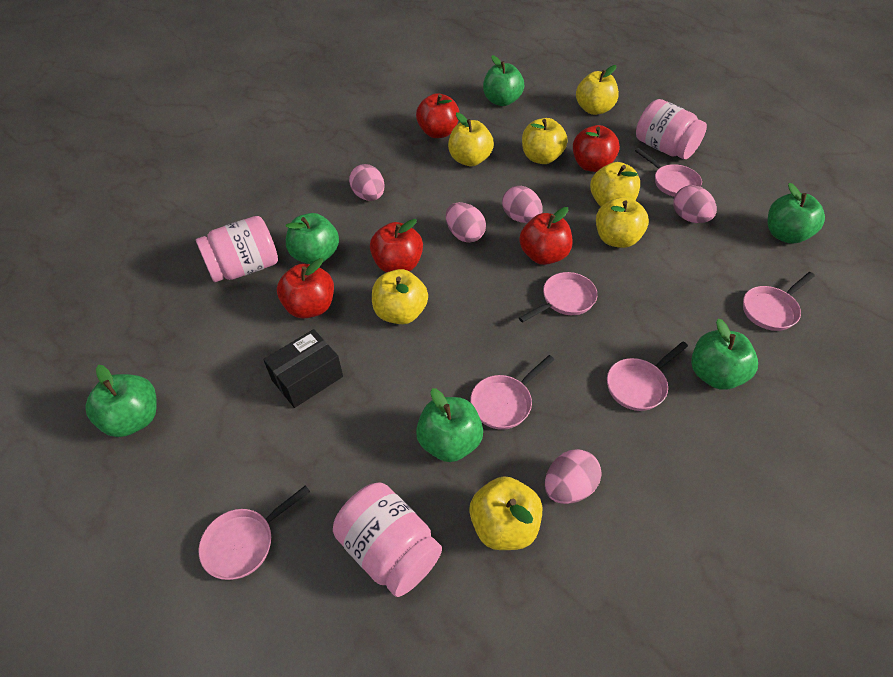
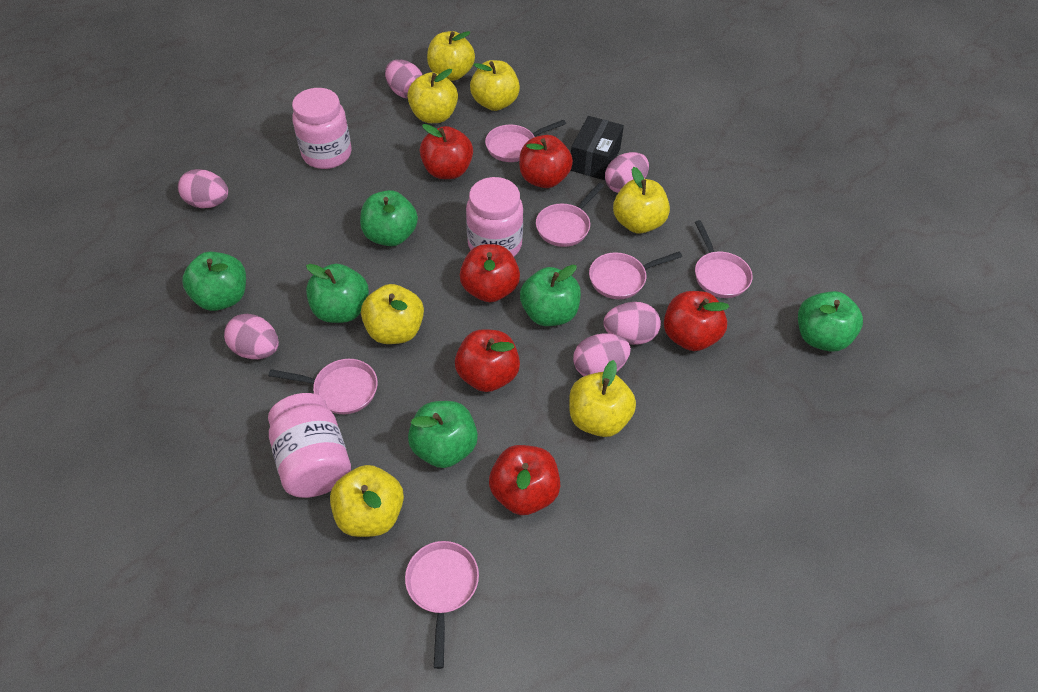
pink egg: 5 -> 6
red apple: 5 -> 6

